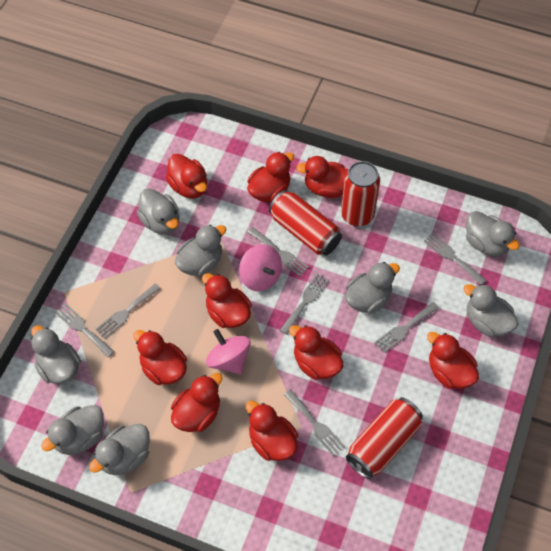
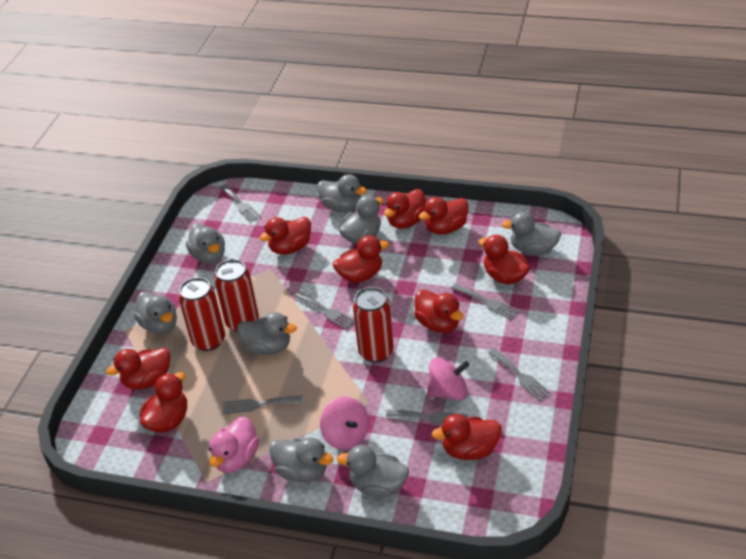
grey fork: 7 -> 6
pink duck: 0 -> 1

